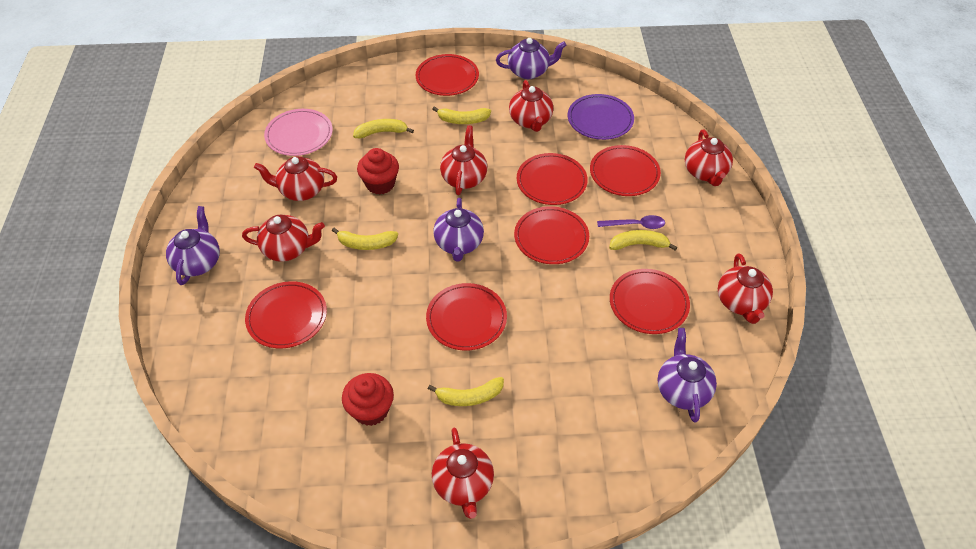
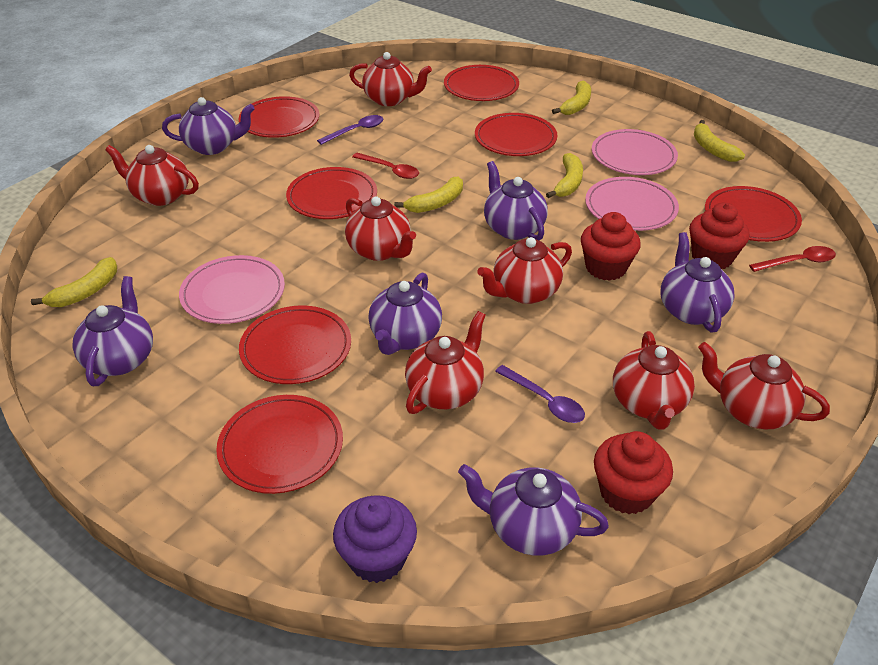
pink plate: 1 -> 3
purple cupcake: 0 -> 1
purple plate: 1 -> 0
purple spoon: 1 -> 2
purple teapot: 4 -> 6
red cupcake: 2 -> 3
red spoon: 0 -> 2

